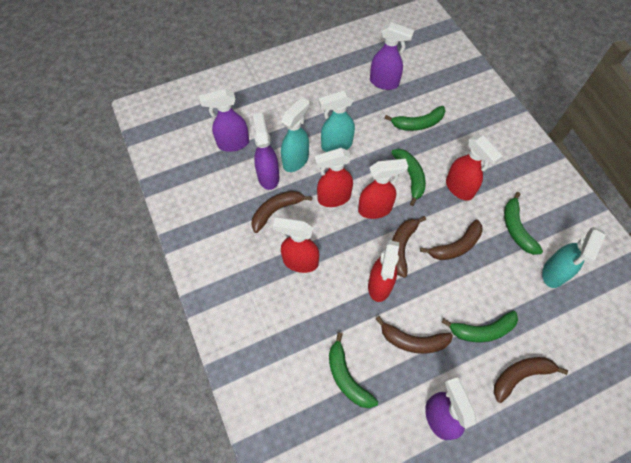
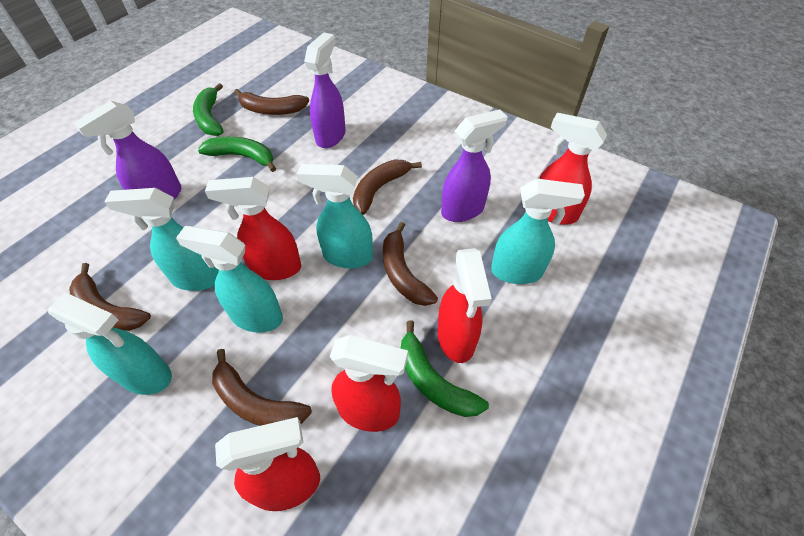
green banana: 5 -> 3
purple spray bottle: 4 -> 3
turquoise spray bottle: 3 -> 5

